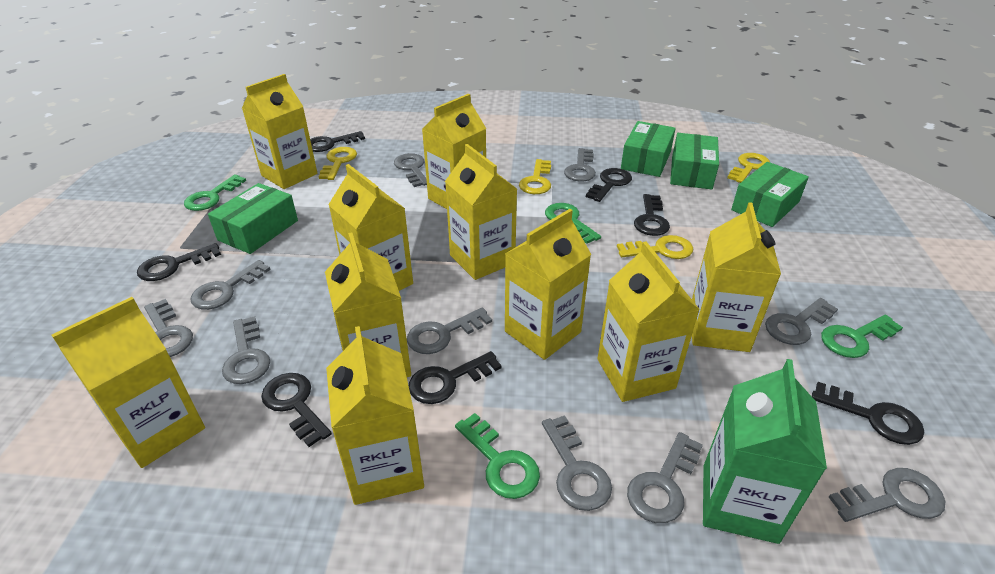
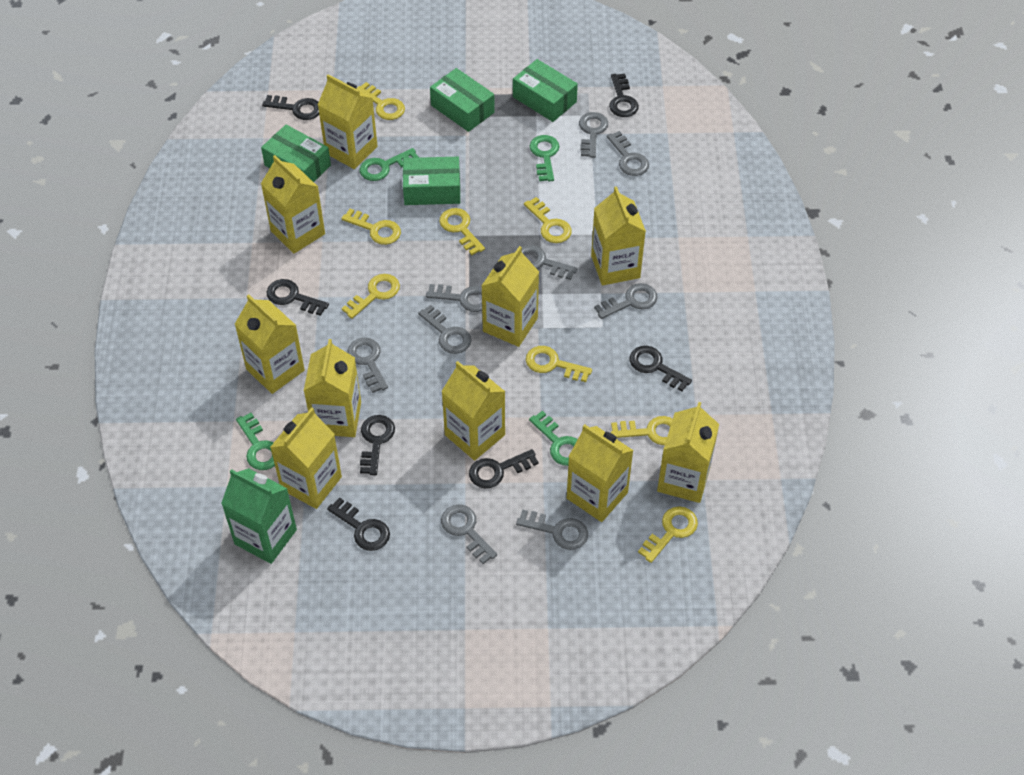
grey key: 10 -> 9
yellow key: 4 -> 8

